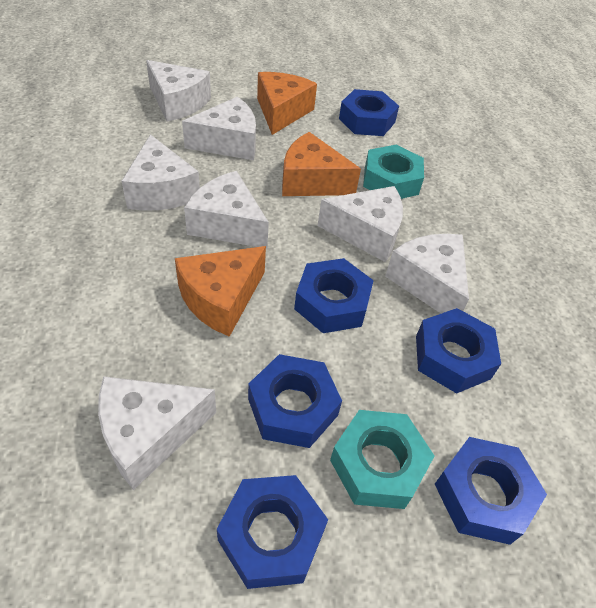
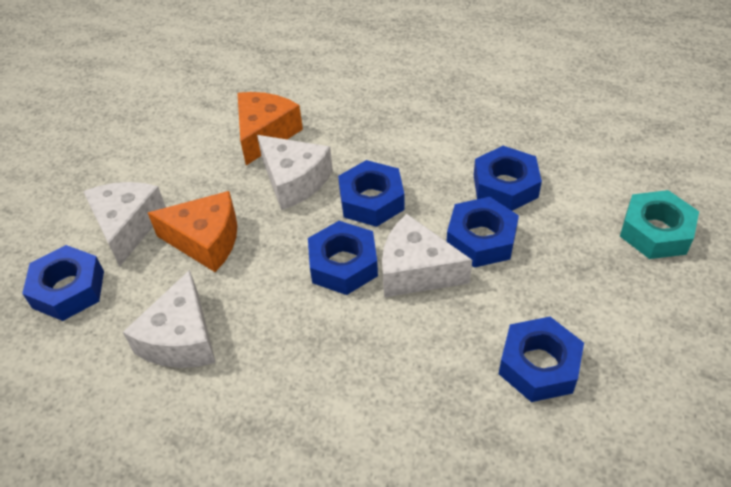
orange cheese: 3 -> 2
turquoise nut: 2 -> 1
white cheese: 7 -> 4

